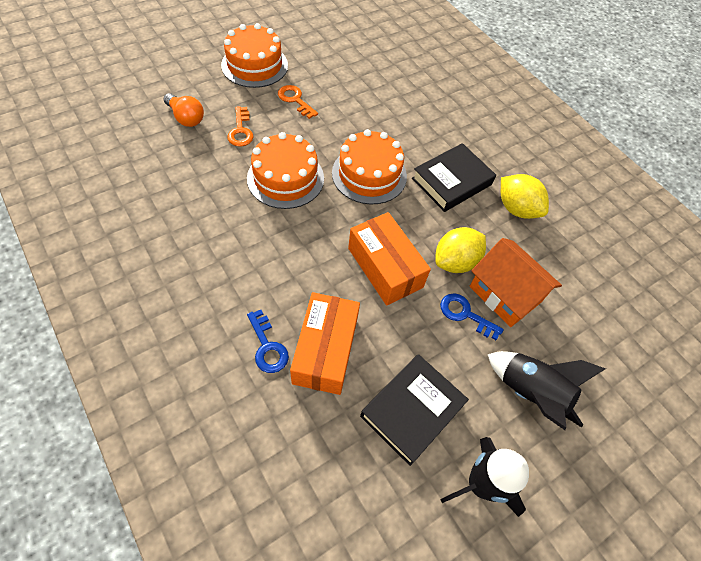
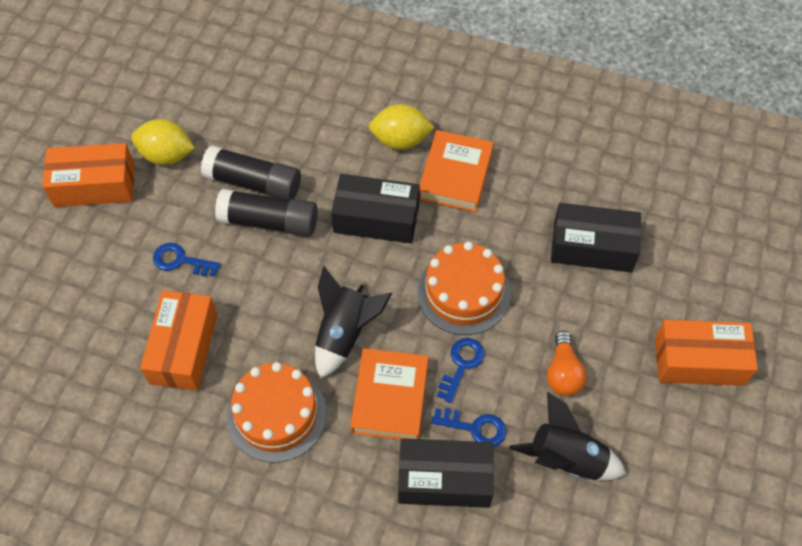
black book: 2 -> 0
black box: 0 -> 3
black glue stick: 0 -> 2
blue key: 2 -> 3
orange book: 0 -> 2
orange box: 2 -> 3
orange cake: 3 -> 2
orange house: 1 -> 0
orange key: 2 -> 0

